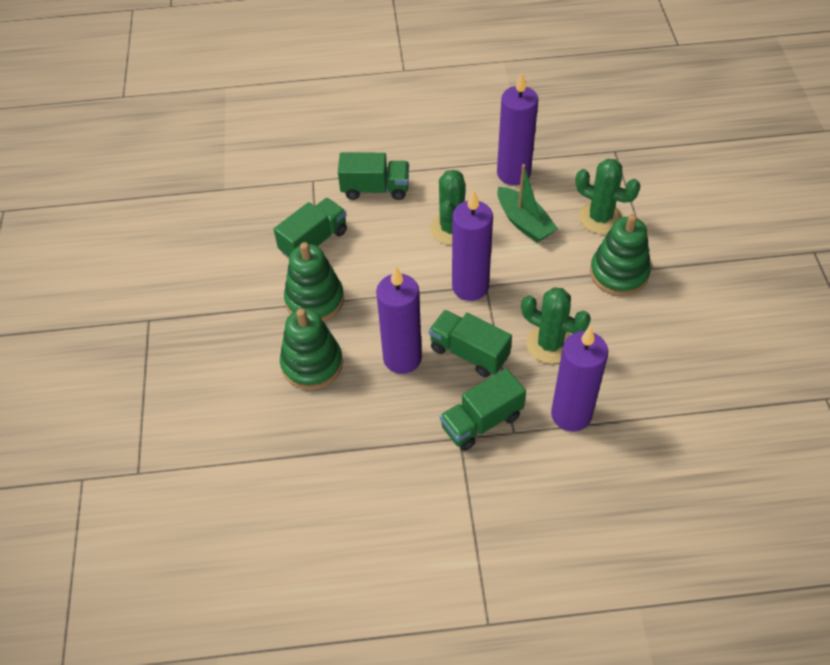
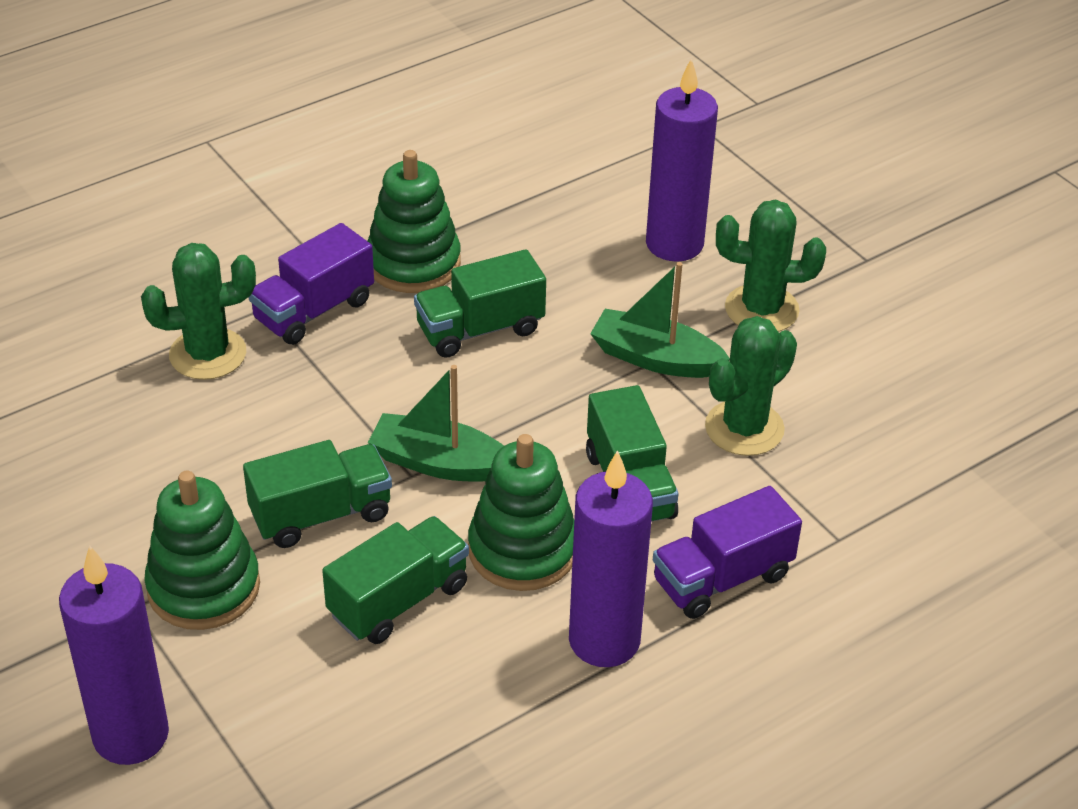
green boat: 1 -> 2
purple candle: 4 -> 3
purple truck: 0 -> 2

